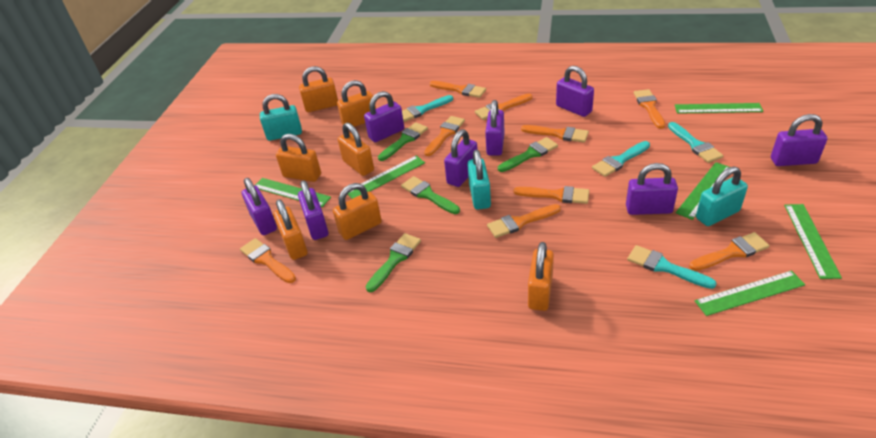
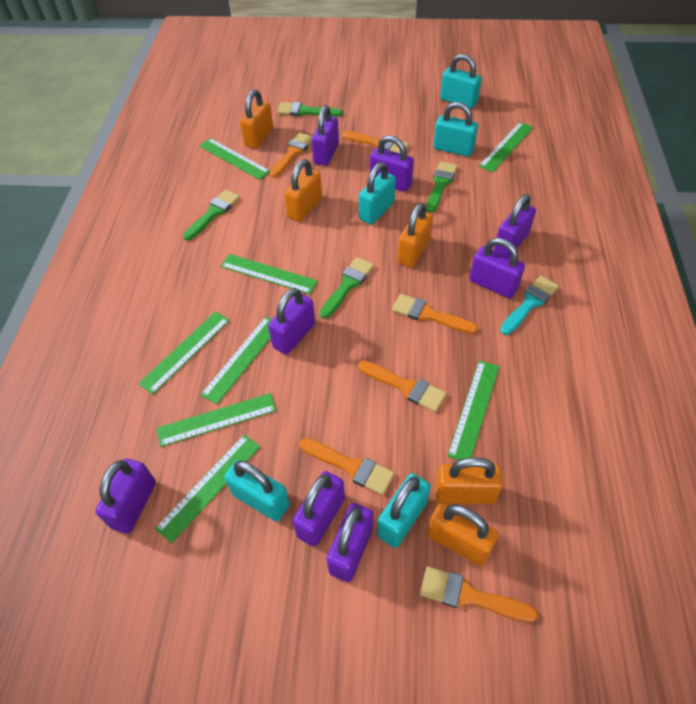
green ruler: 6 -> 8
orange brush: 9 -> 6
orange padlock: 7 -> 5
turquoise brush: 4 -> 1
turquoise padlock: 3 -> 5

